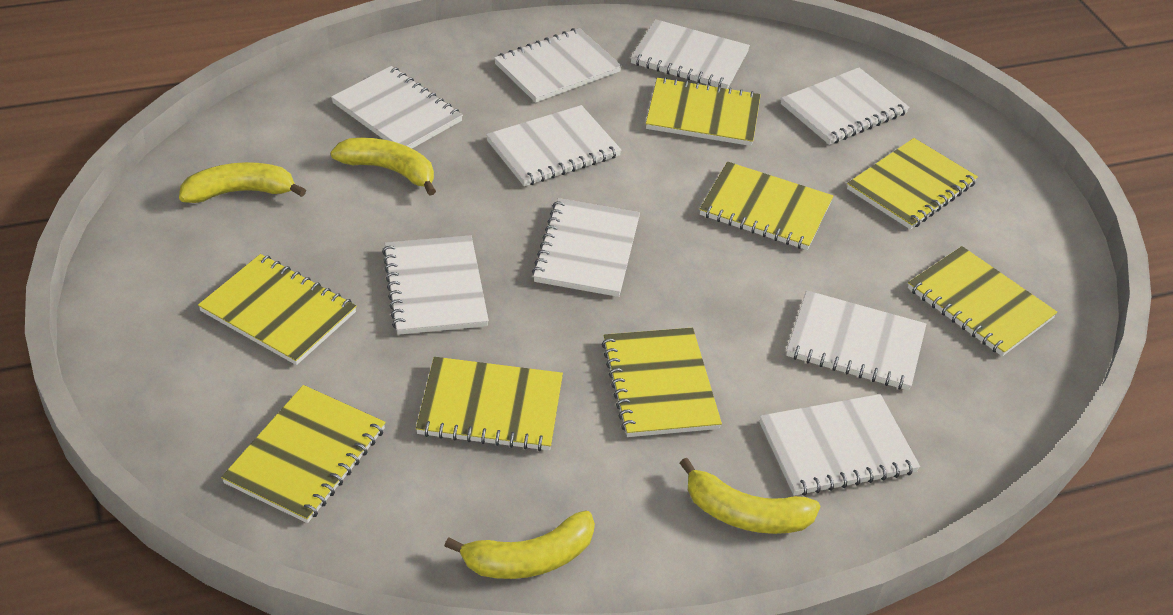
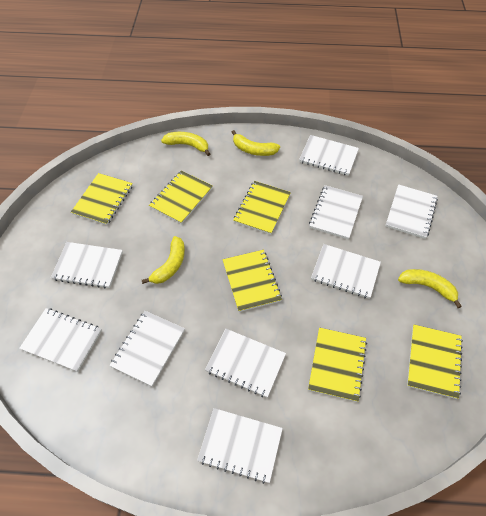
yellow notebook: 8 -> 6

